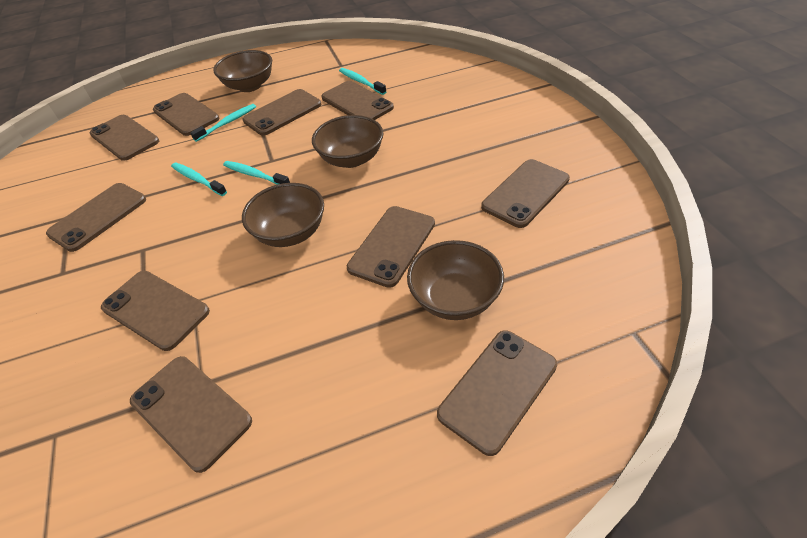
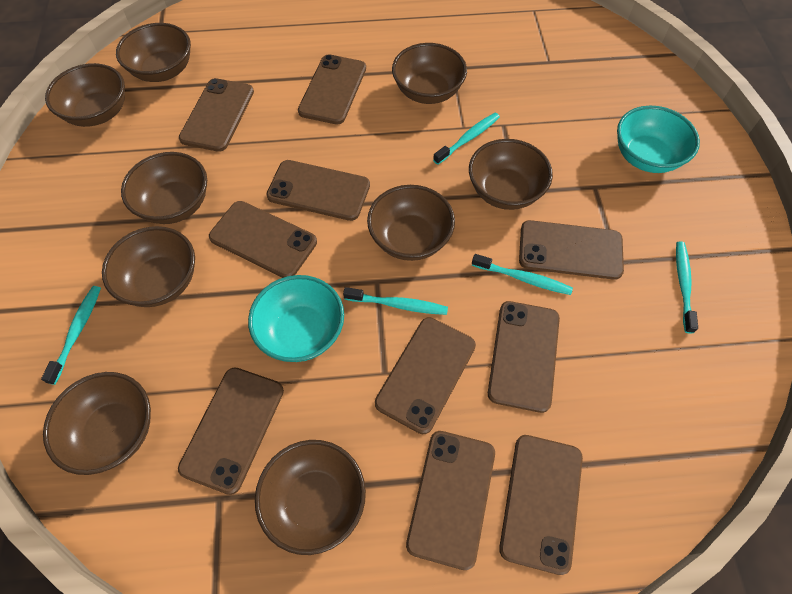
brown bowl: 4 -> 9
turquoise bowl: 0 -> 2
turquoise toothbrush: 4 -> 5

